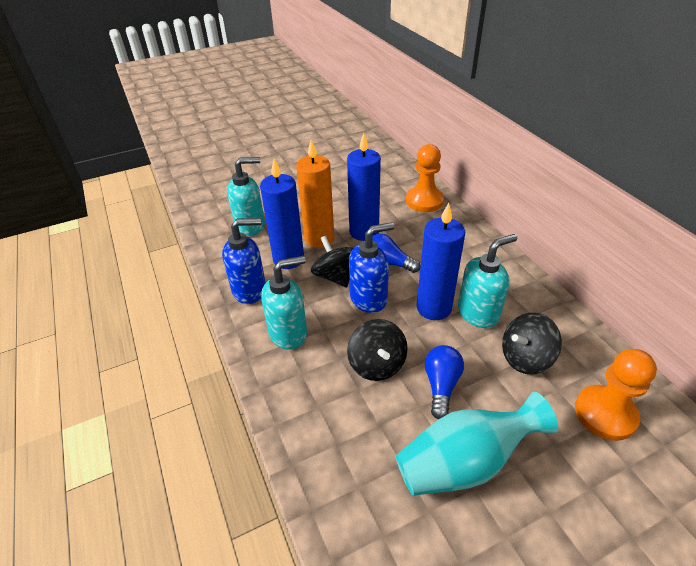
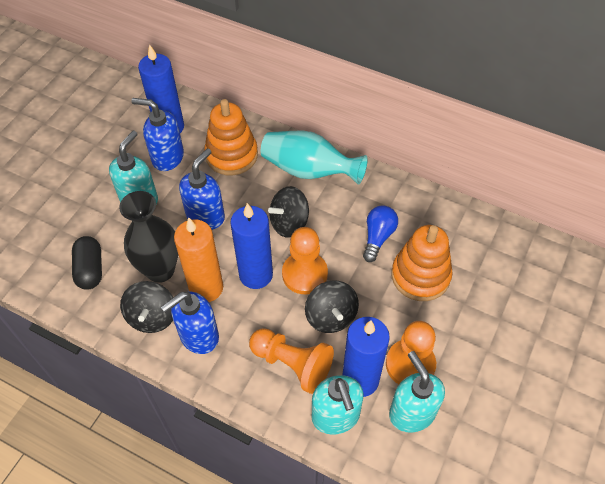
black capsule: 0 -> 1
black vase: 0 -> 1
blue light bulb: 2 -> 1
blue soap dispenser: 2 -> 3
orange pawn: 2 -> 3
orange stacking toy: 0 -> 2

